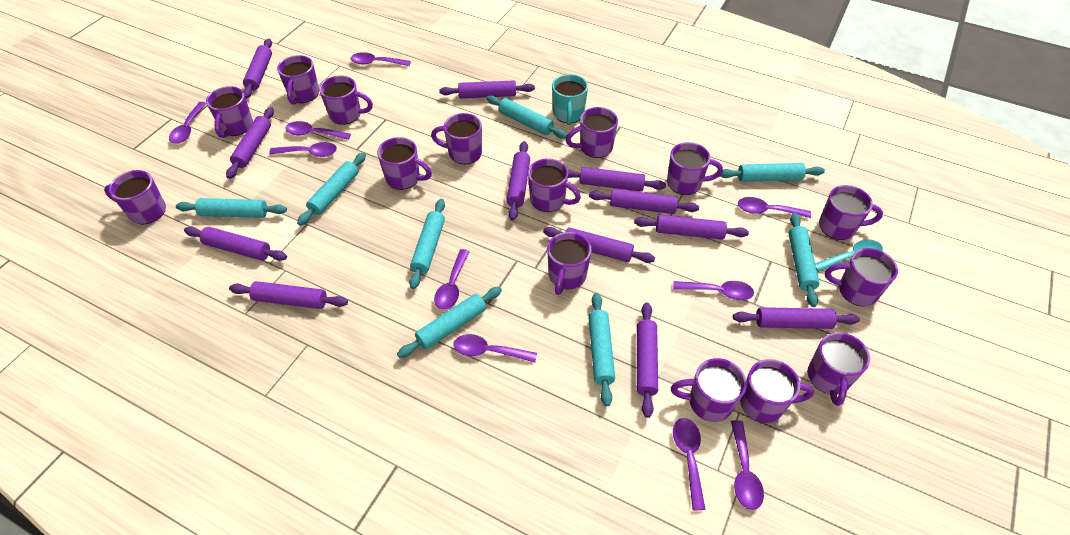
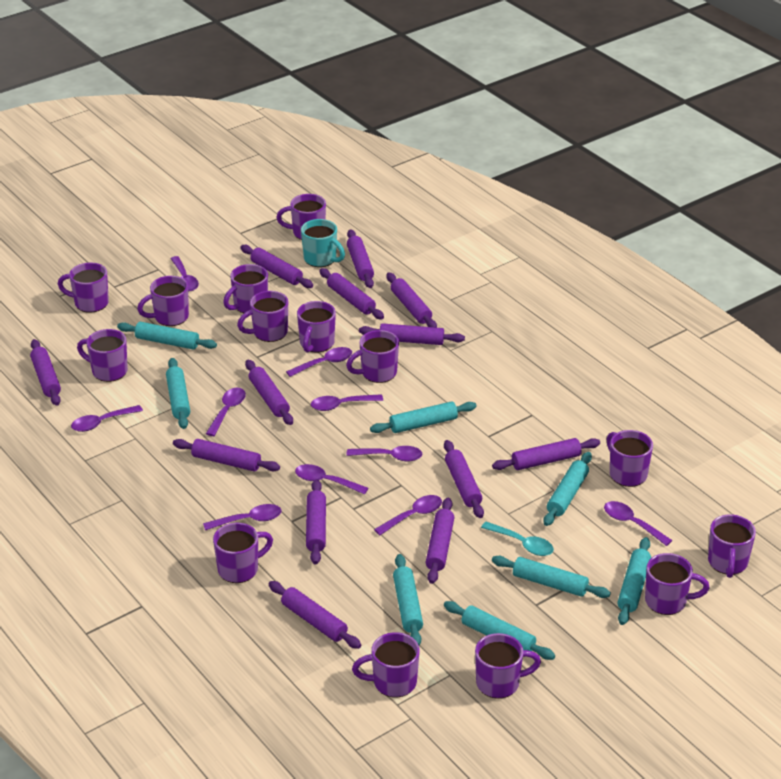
purple mug: 15 -> 14
purple rolling pin: 12 -> 13

